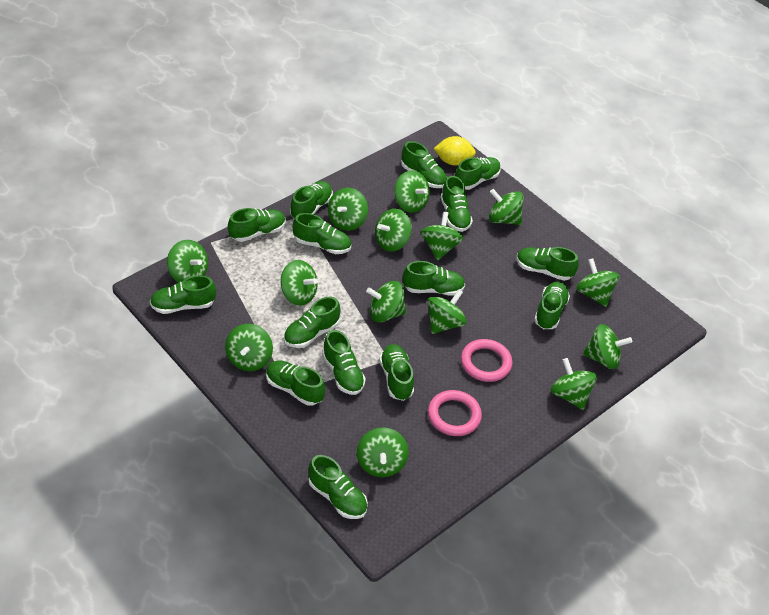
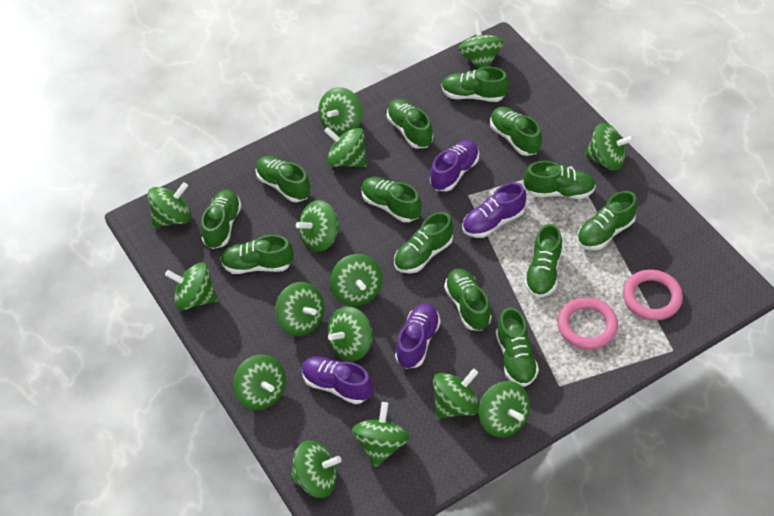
green shoe: 15 -> 13
green spinning top: 14 -> 15
purple shoe: 0 -> 4
yellow lemon: 1 -> 0

